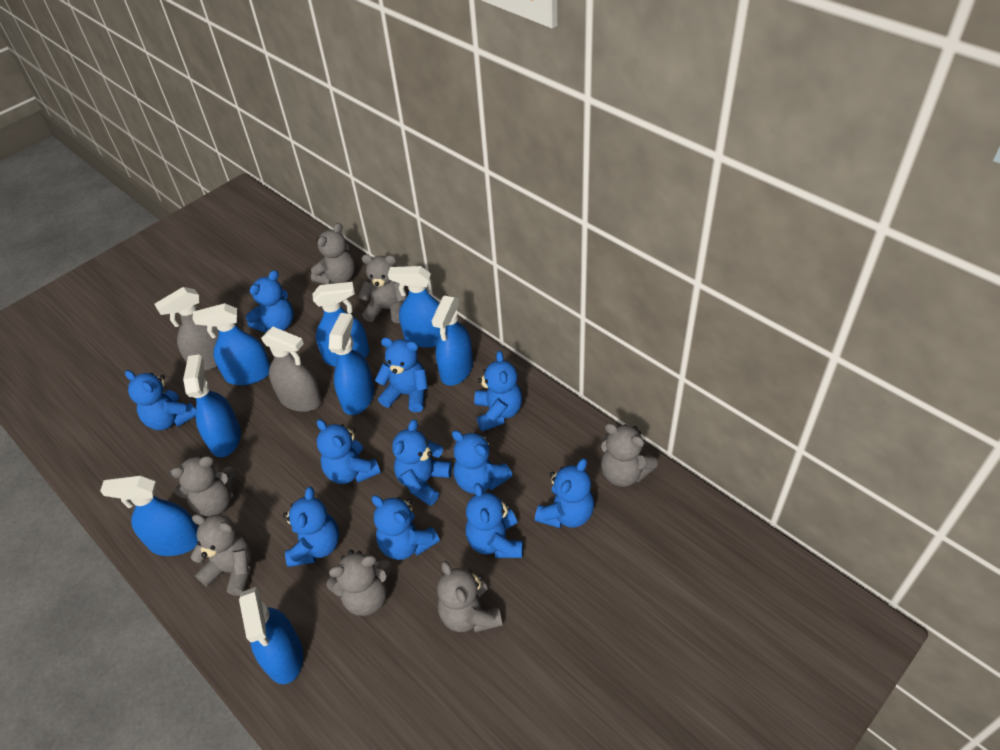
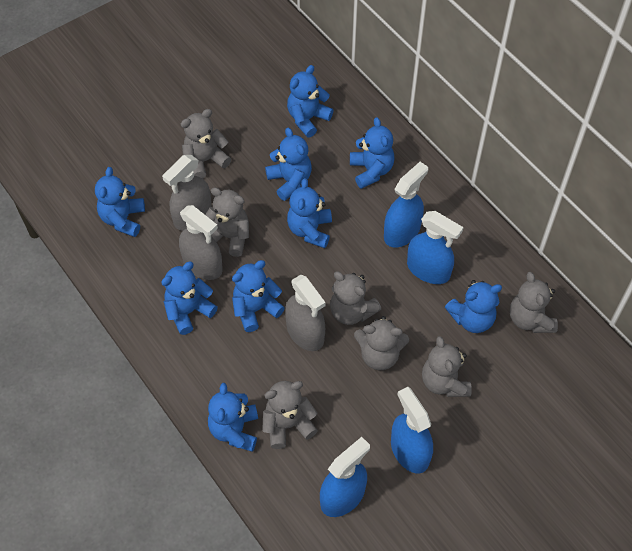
blue spray bottle: 8 -> 4
blue teddy bear: 11 -> 9
grey spray bottle: 2 -> 3

